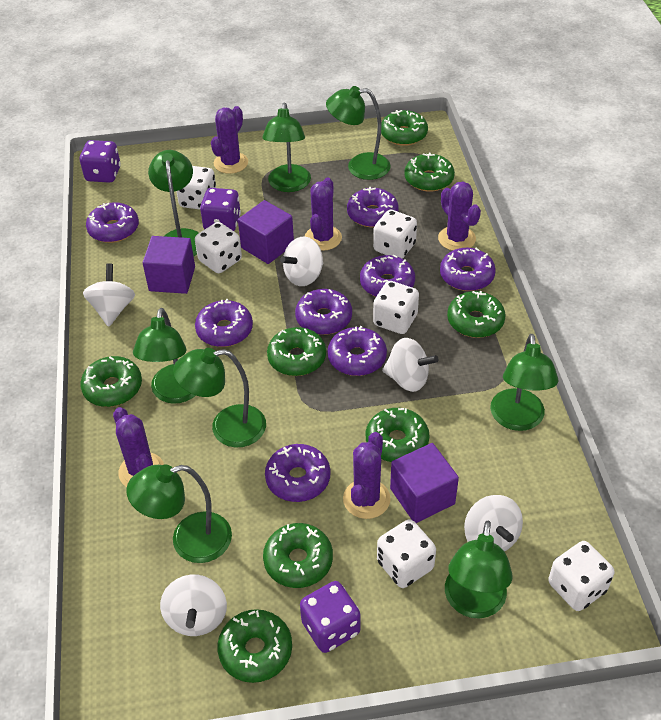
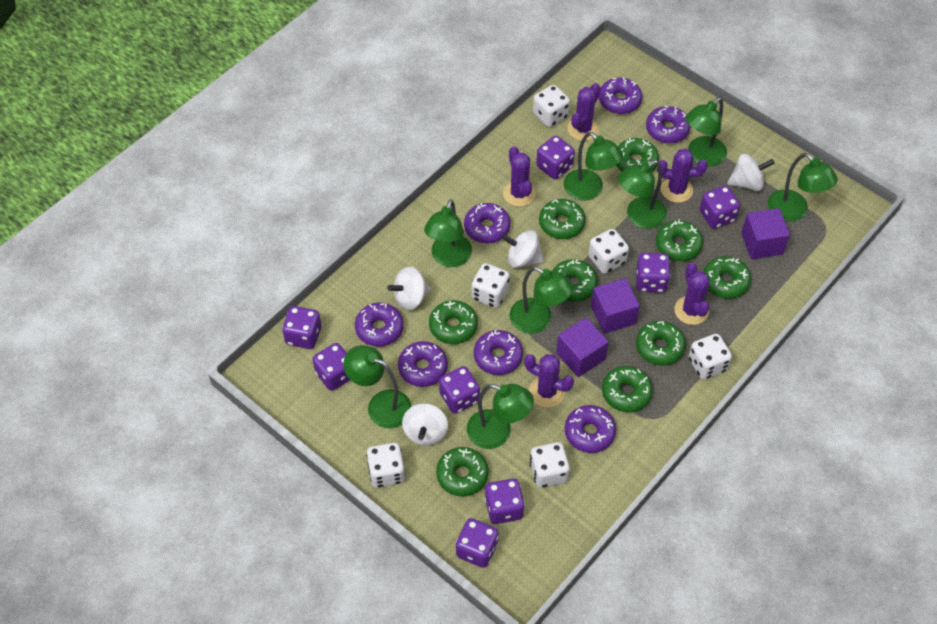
green donut: 8 -> 9
purple dice: 3 -> 8
purple donut: 8 -> 7
white spinning top: 5 -> 4

